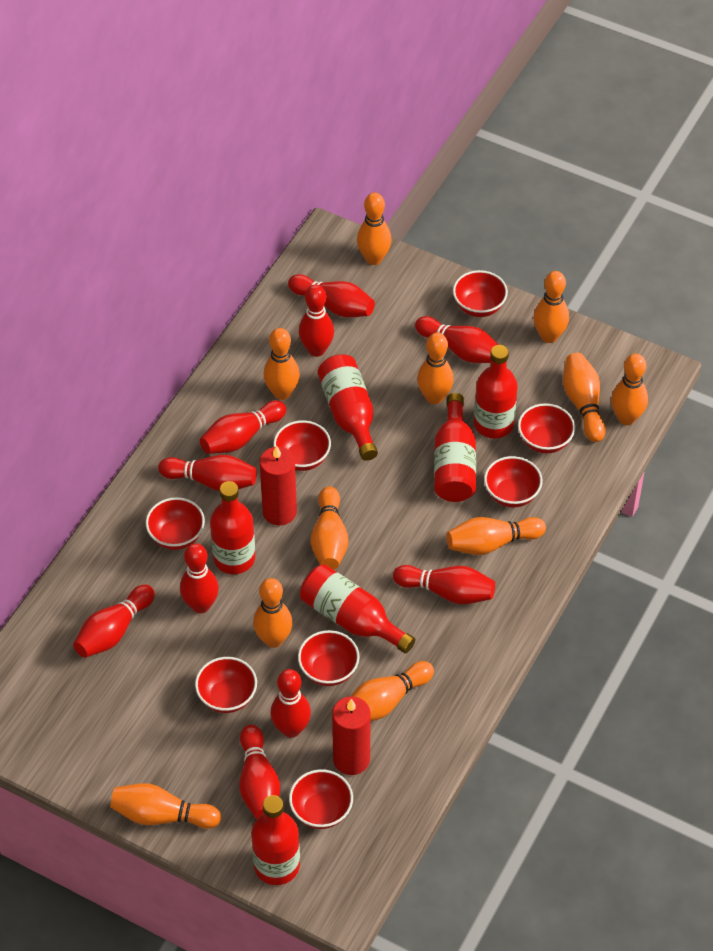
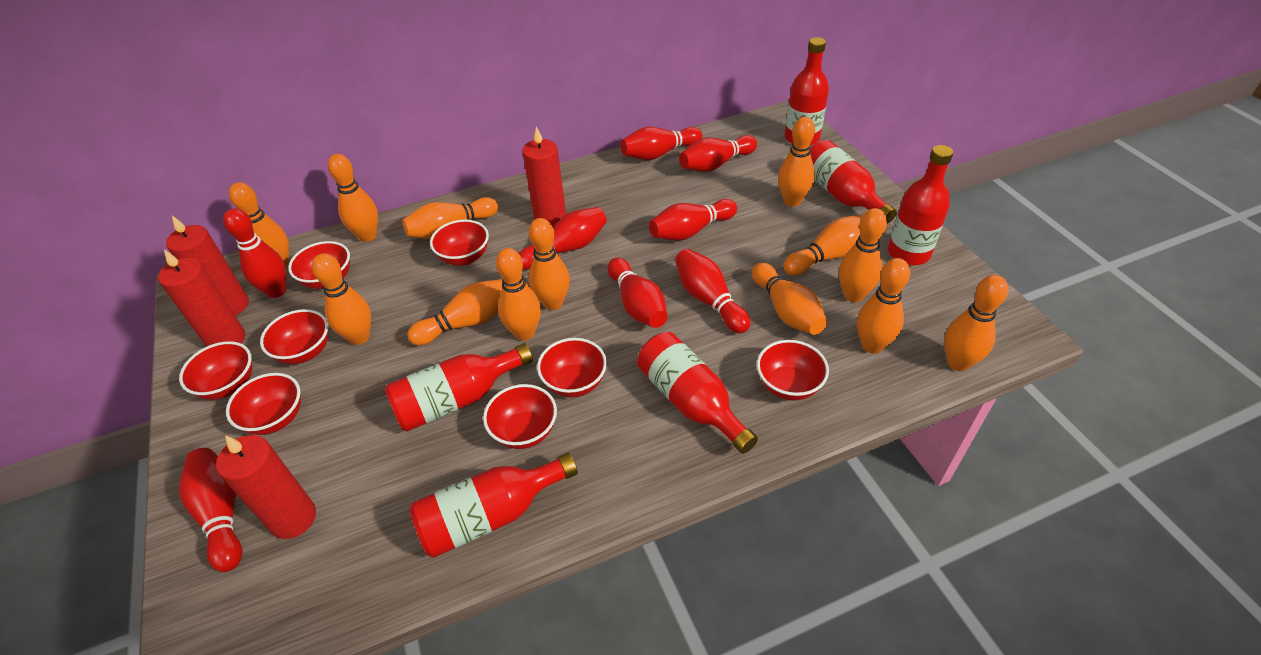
orange bowling pin: 11 -> 13
red bowling pin: 10 -> 8
red candle: 2 -> 4

